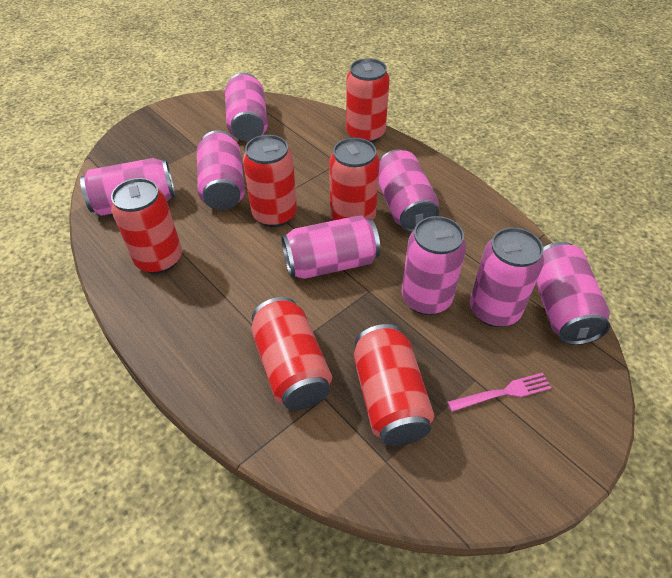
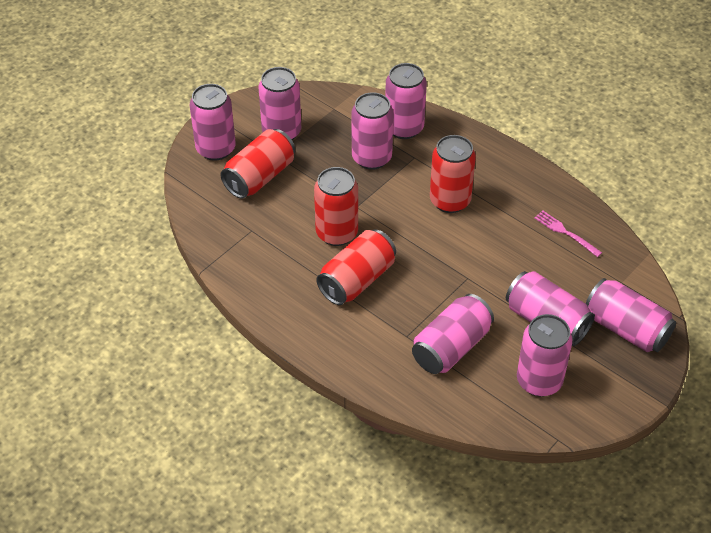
red can: 6 -> 4

